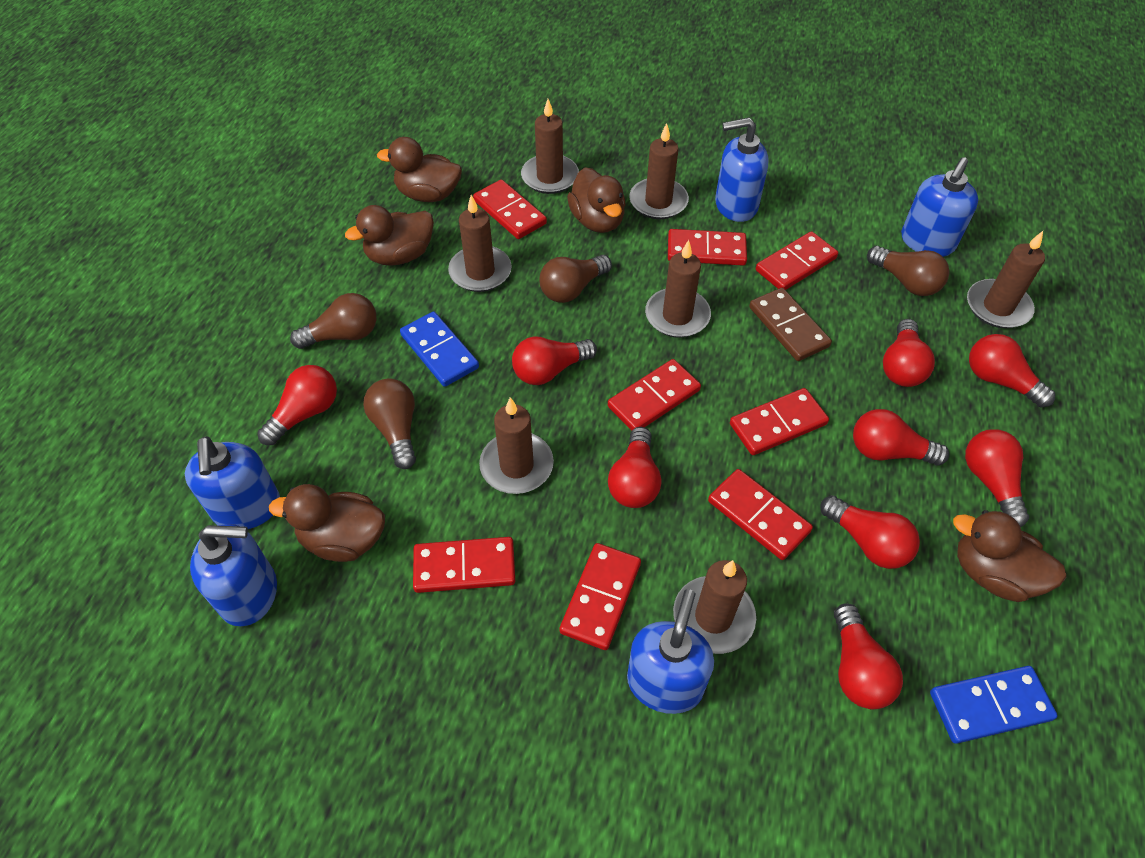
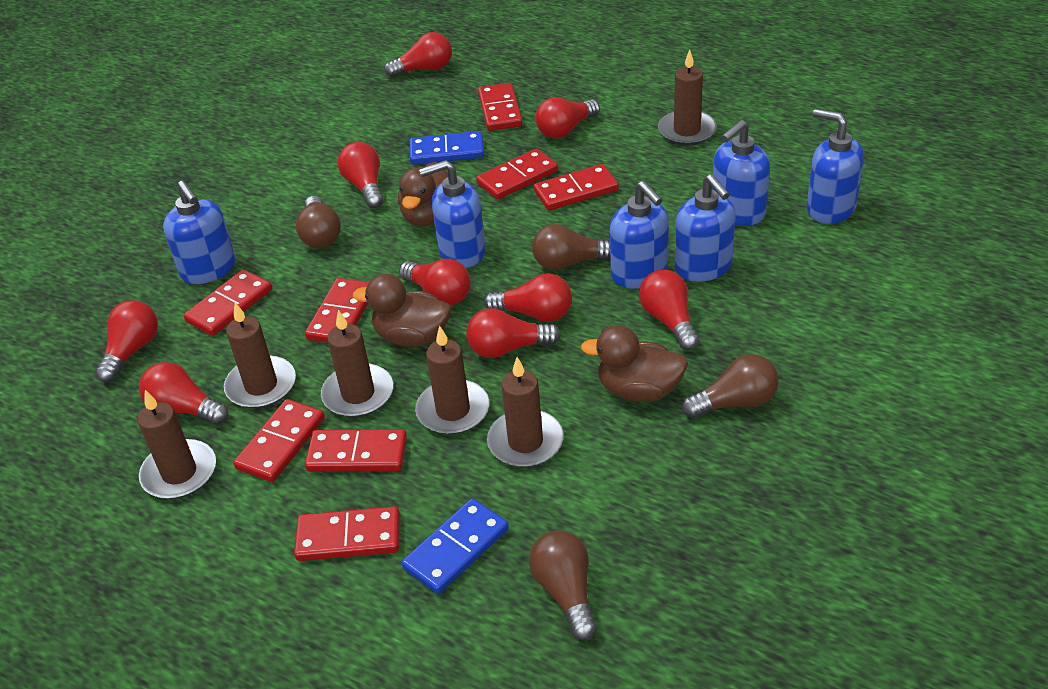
blue soap dispenser: 5 -> 6
brown candle: 7 -> 6
brown domino: 1 -> 0
brown duck: 5 -> 3

